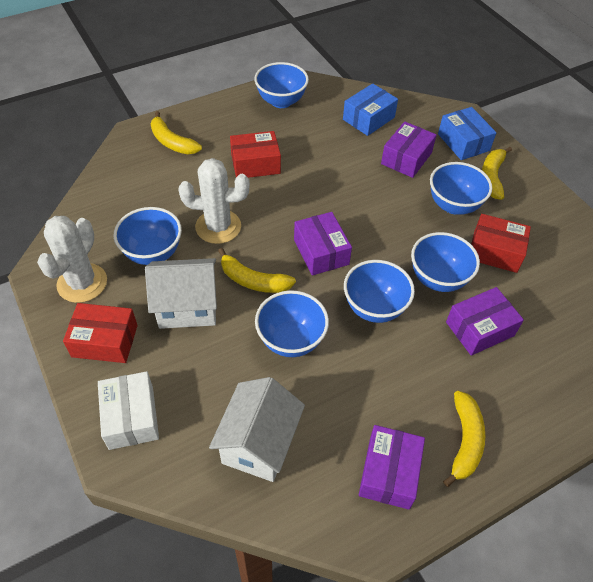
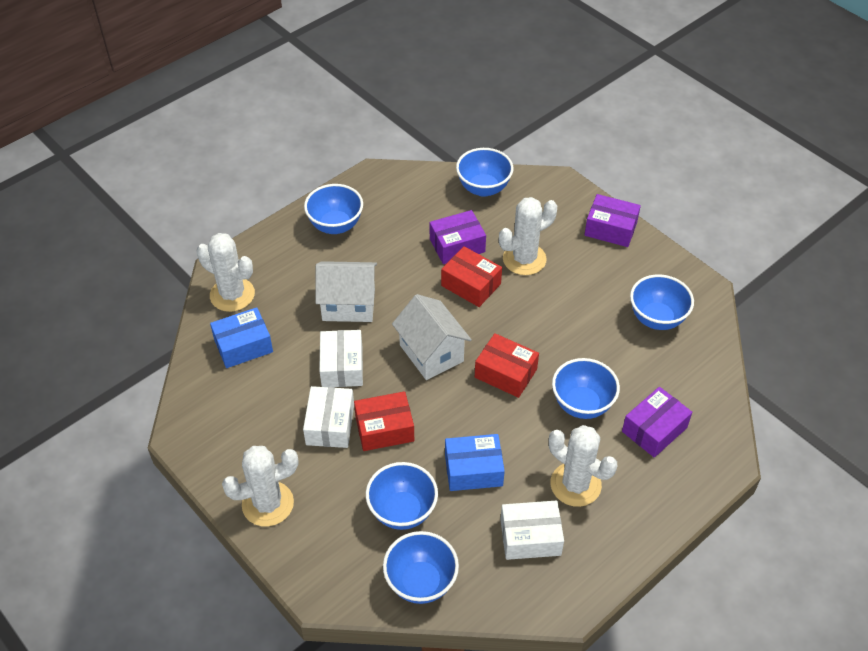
purple box: 4 -> 3
white box: 1 -> 3
white cactus: 2 -> 4
yellow banana: 4 -> 0

